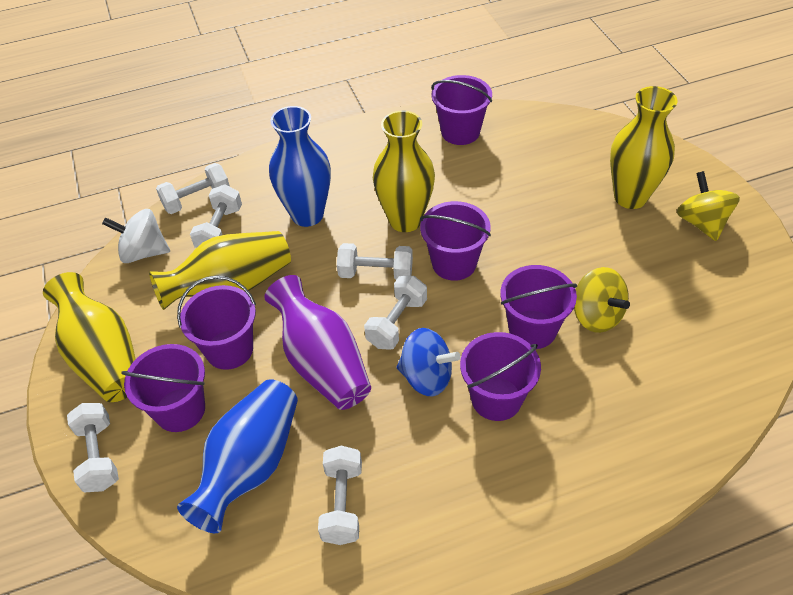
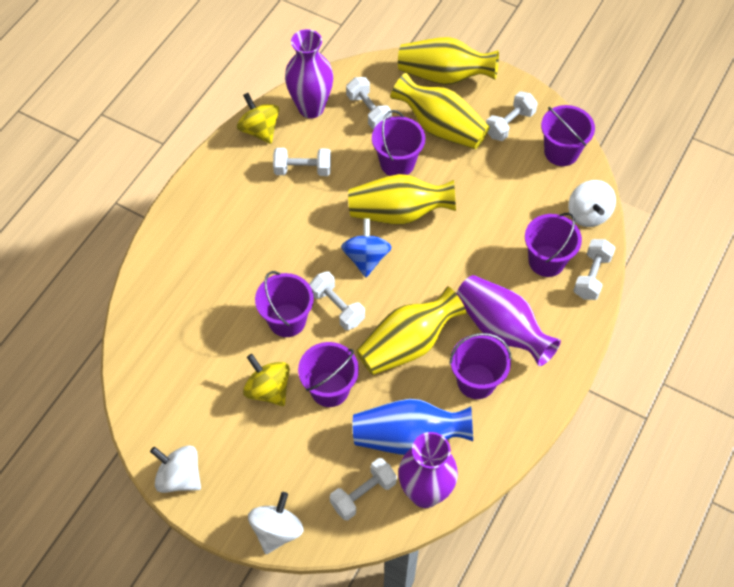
blue vase: 2 -> 1
purple vase: 1 -> 3
white spinning top: 1 -> 3

